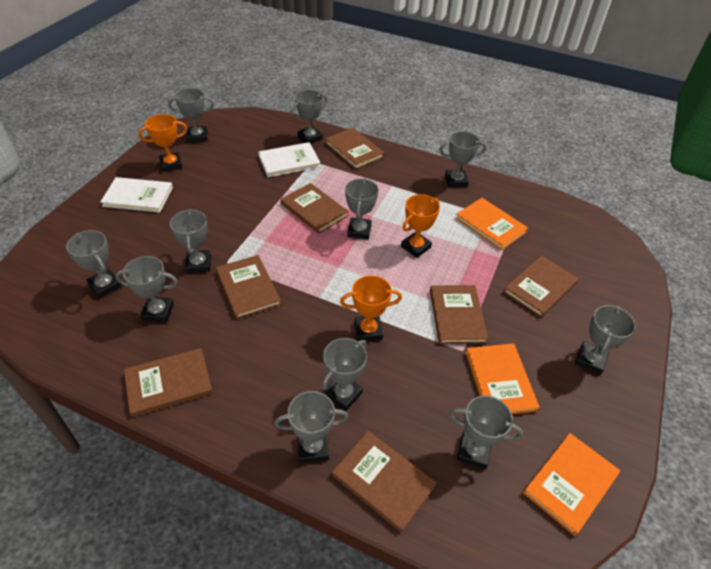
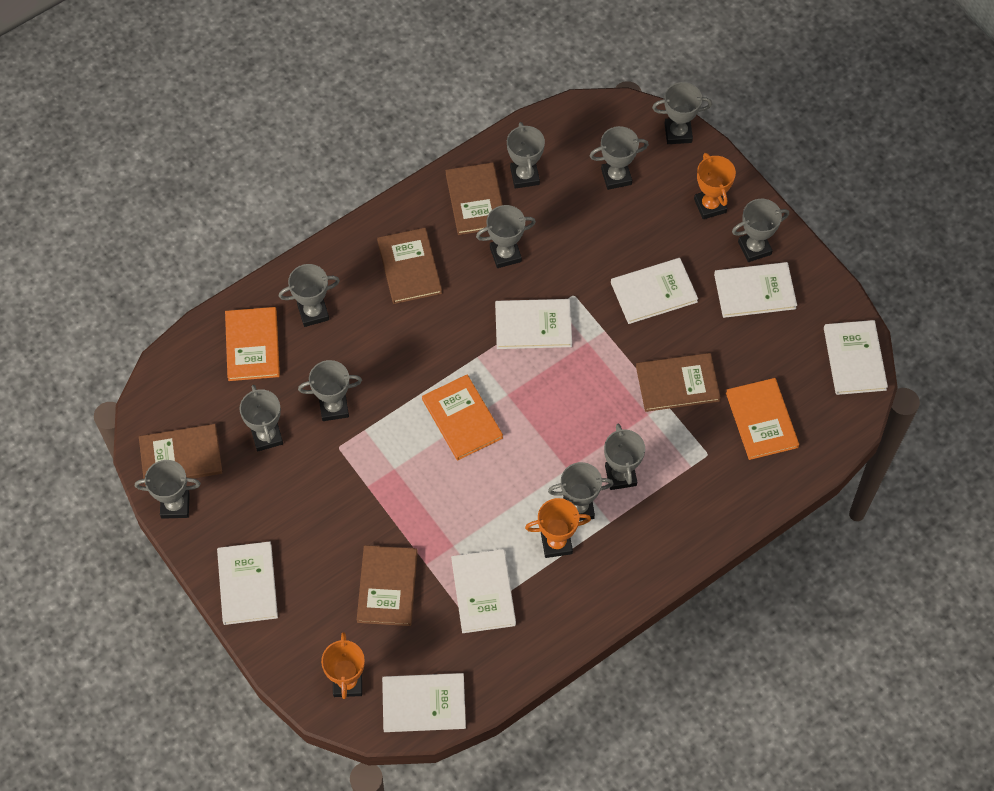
brown book: 7 -> 5
white book: 2 -> 7

